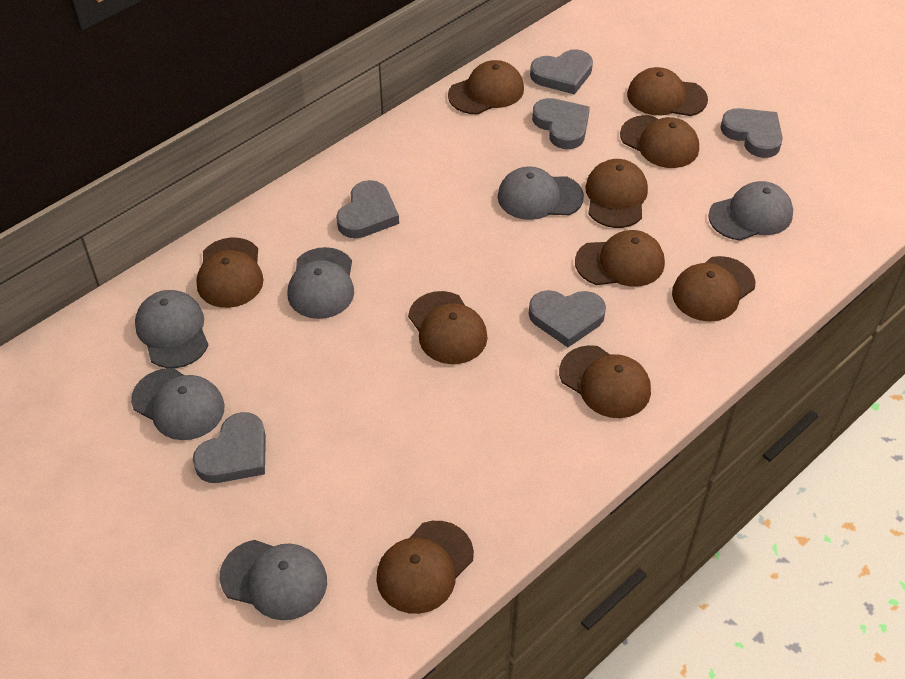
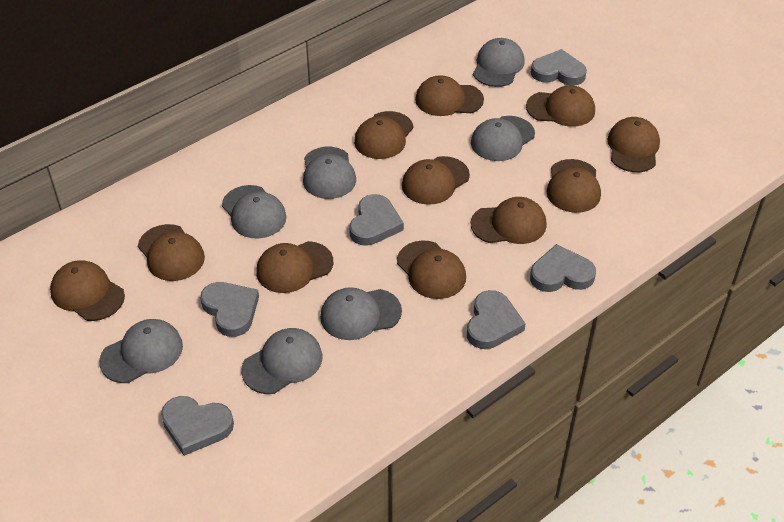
brown cap: 10 -> 11
grey cap: 6 -> 7

